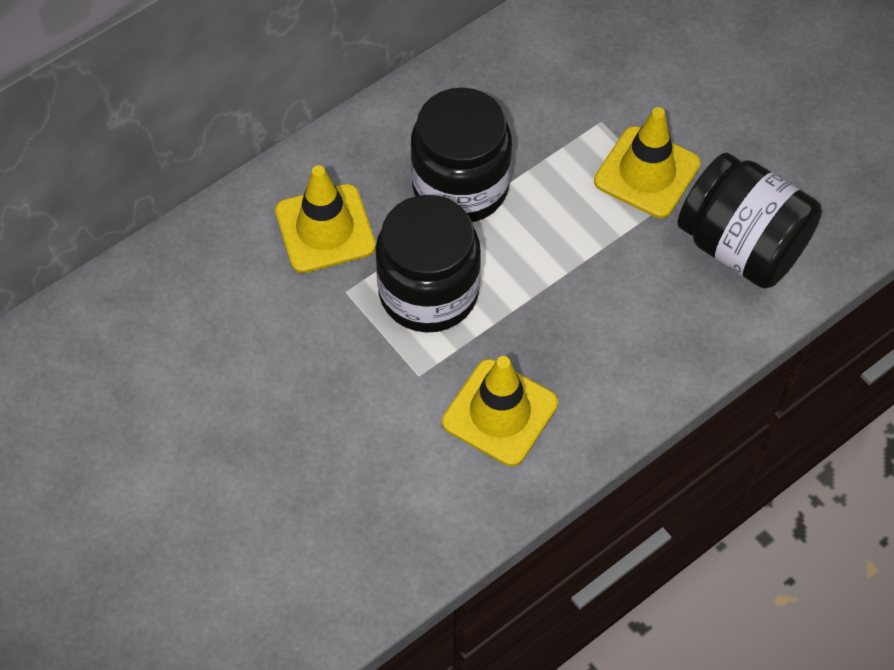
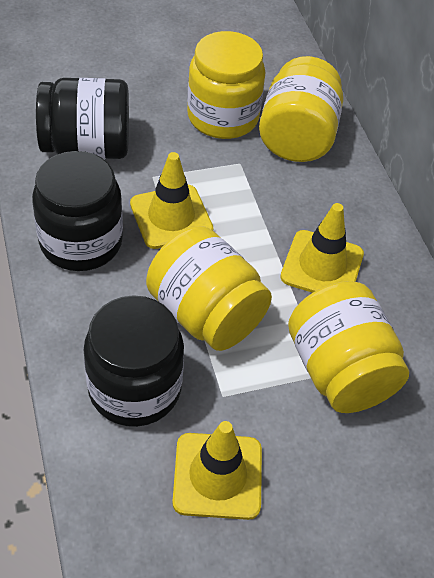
yellow jar: 0 -> 4

